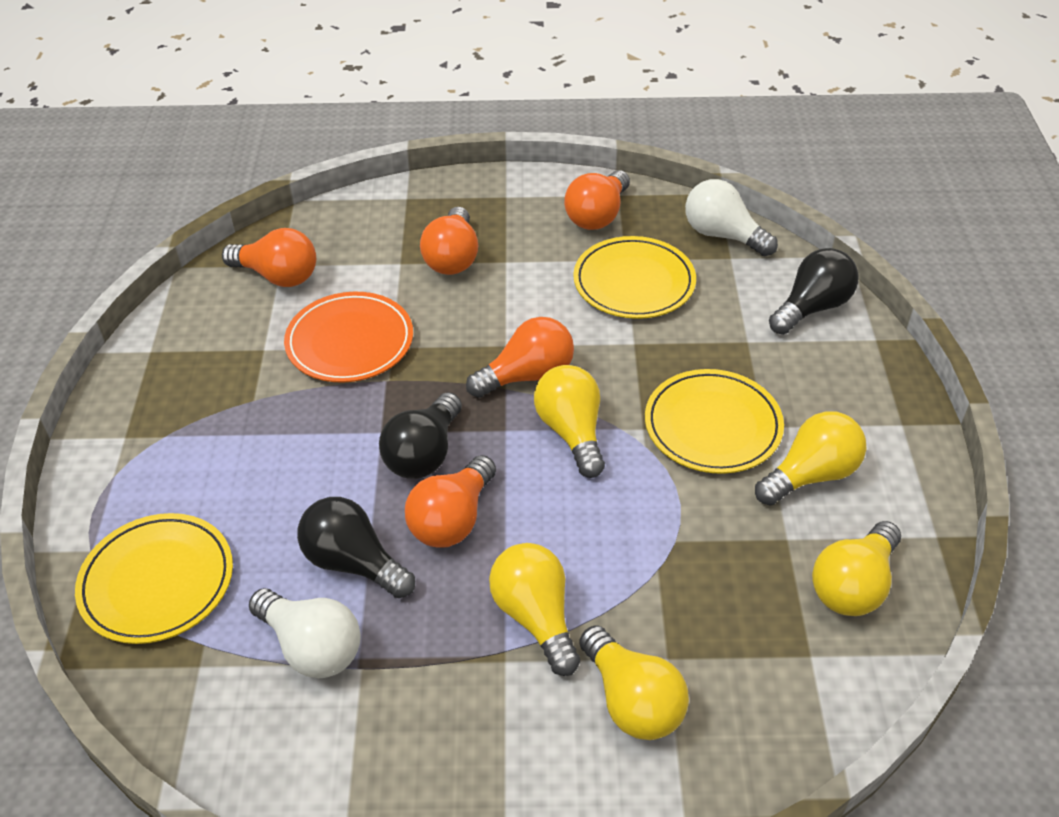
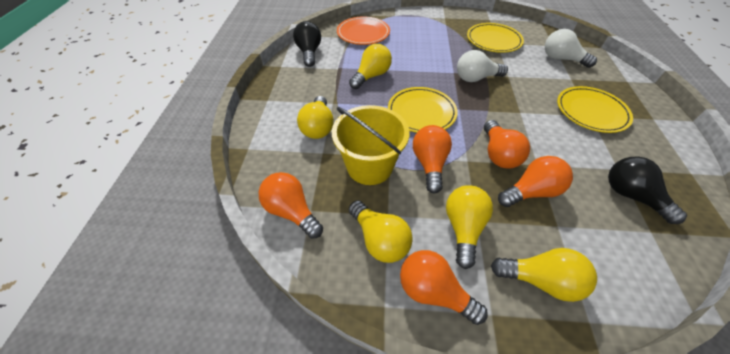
black light bulb: 3 -> 2
yellow bucket: 0 -> 1

